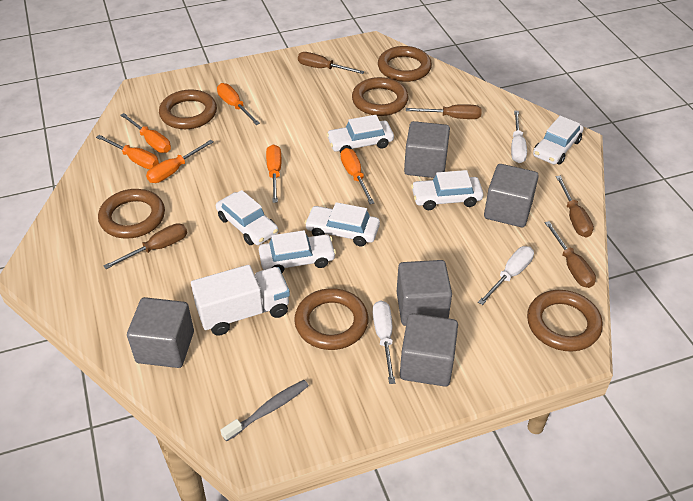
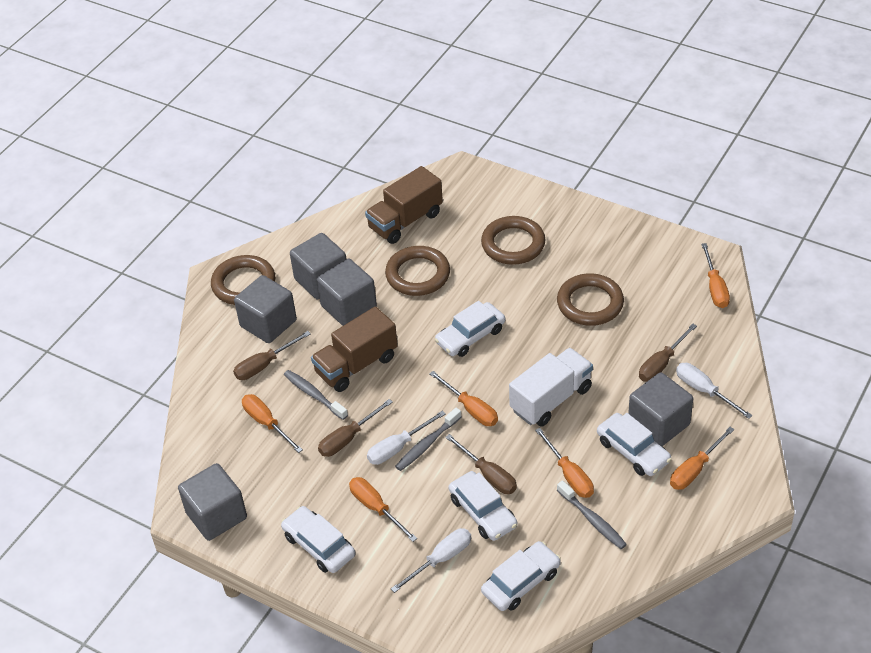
brown ring: 6 -> 4
brown screwdriver: 5 -> 4
brown truck: 0 -> 2
grey toothbrush: 1 -> 3
white car: 6 -> 5

